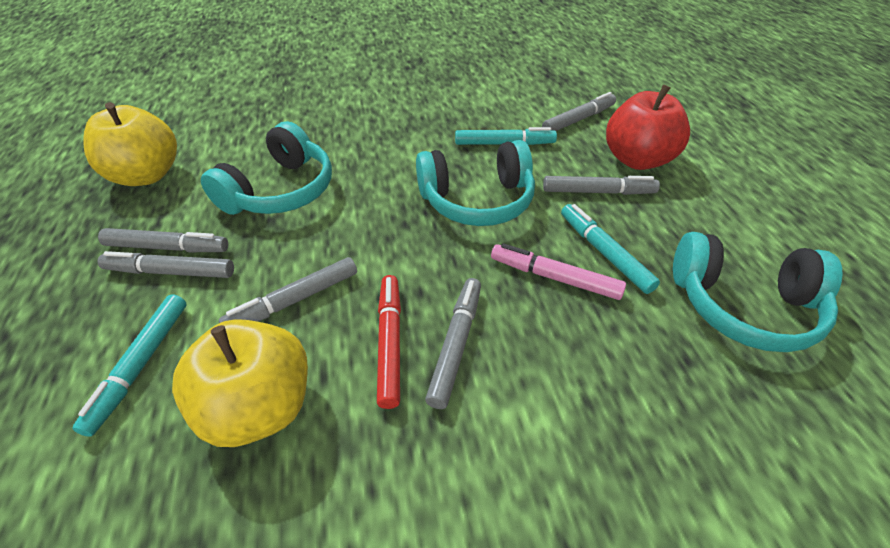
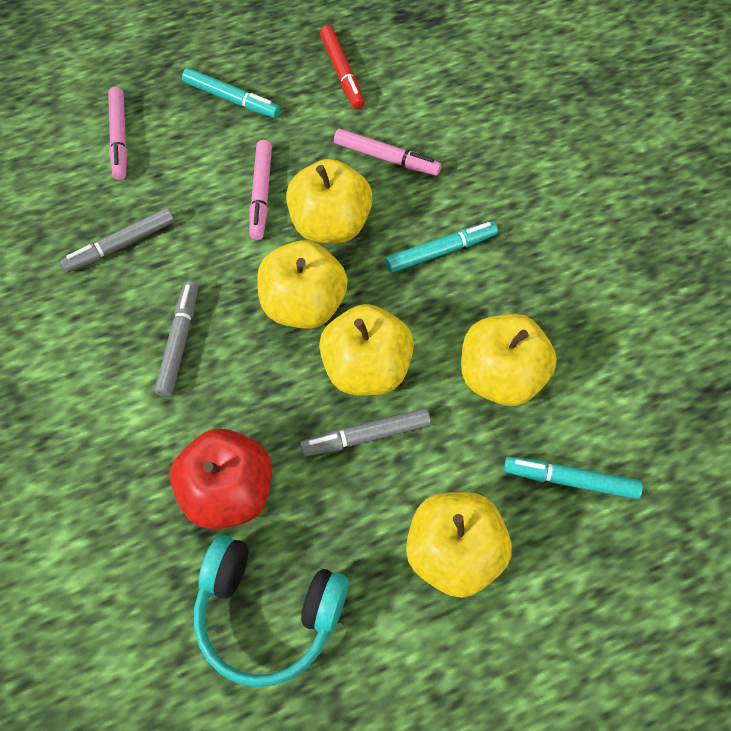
grey marker: 6 -> 3
pink marker: 1 -> 3
turquoise headphones: 3 -> 1
yellow apple: 2 -> 5

